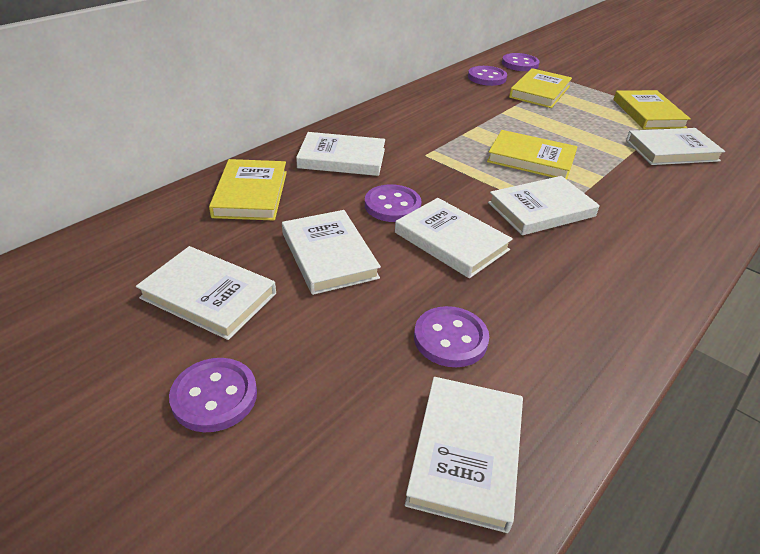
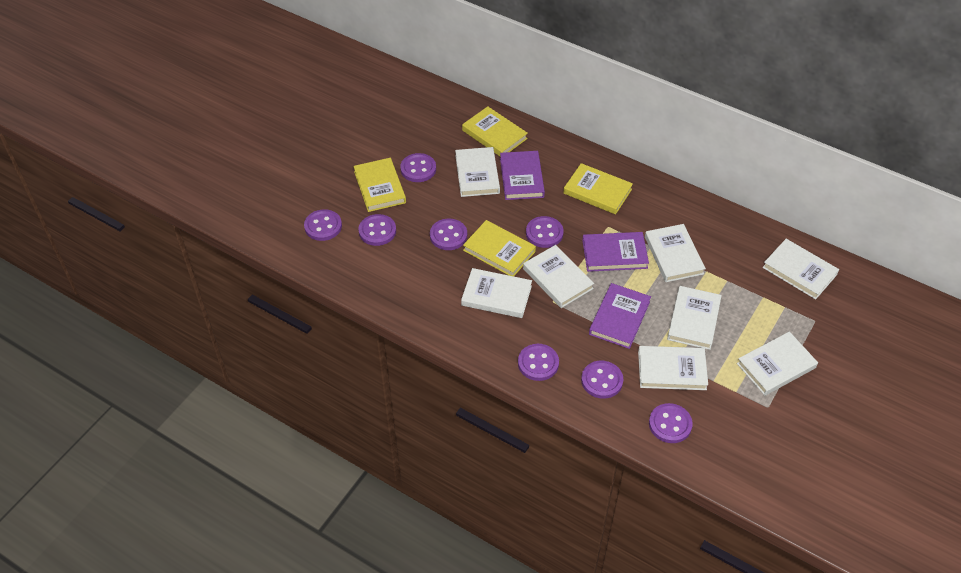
purple book: 0 -> 3
purple button: 5 -> 8
white book: 7 -> 8

